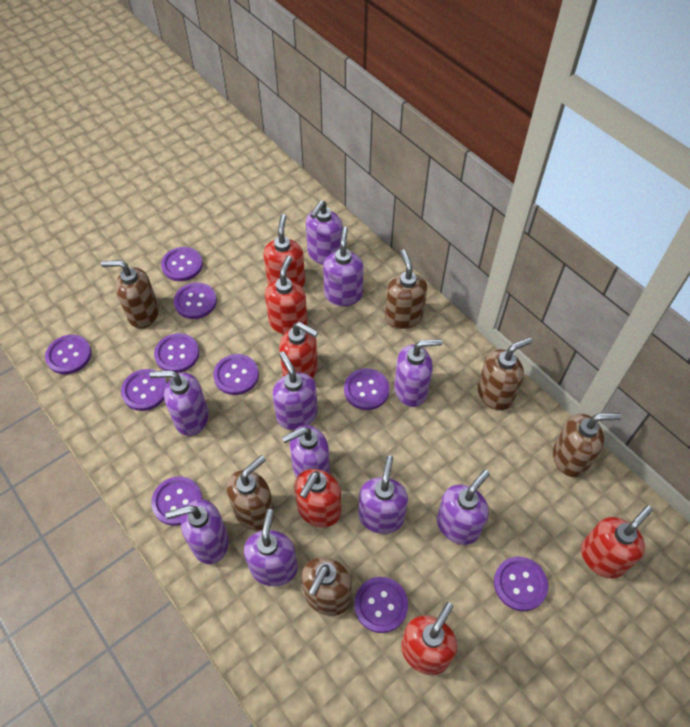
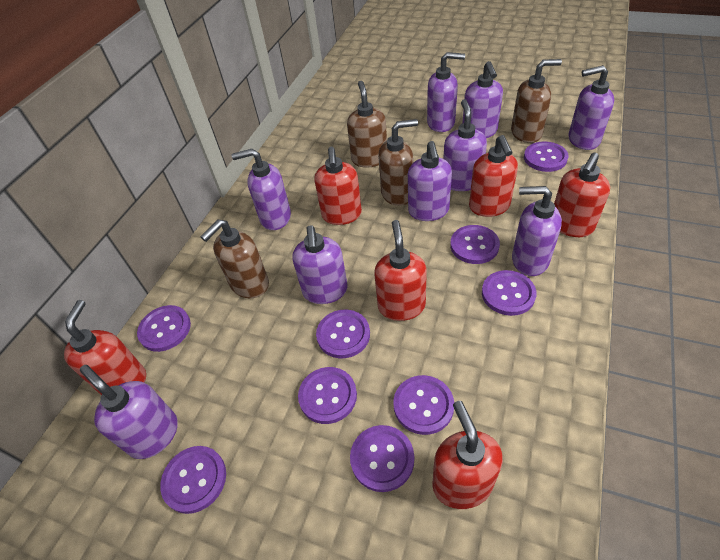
brown soap dispenser: 6 -> 4
purple button: 10 -> 9
purple soap dispenser: 10 -> 9

